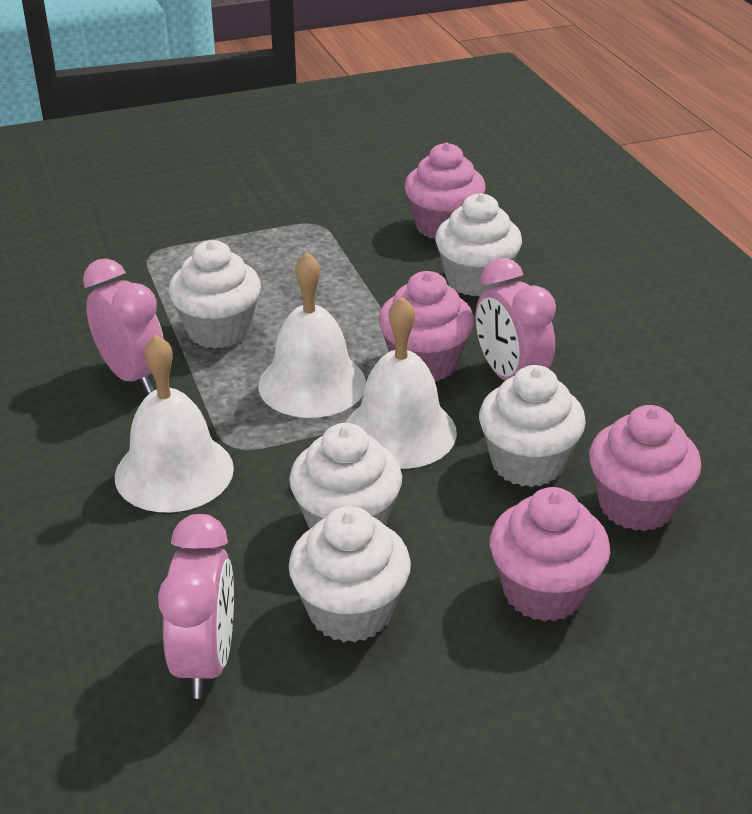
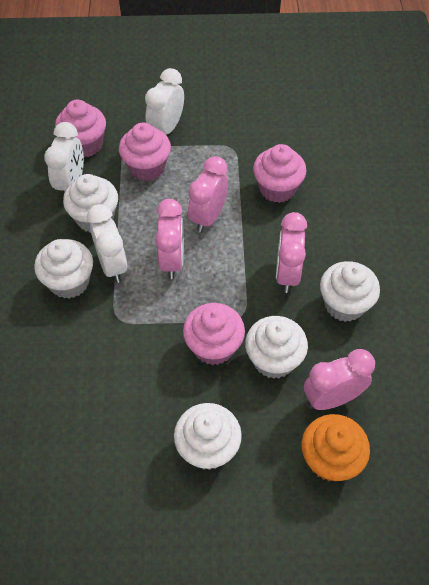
orange cupcake: 0 -> 1
pink clock: 3 -> 4
white bell: 3 -> 0
white clock: 0 -> 3

